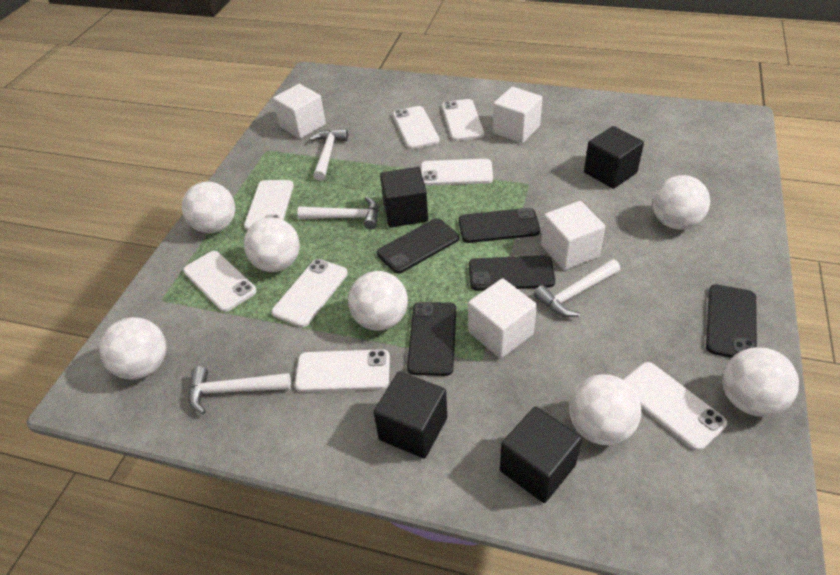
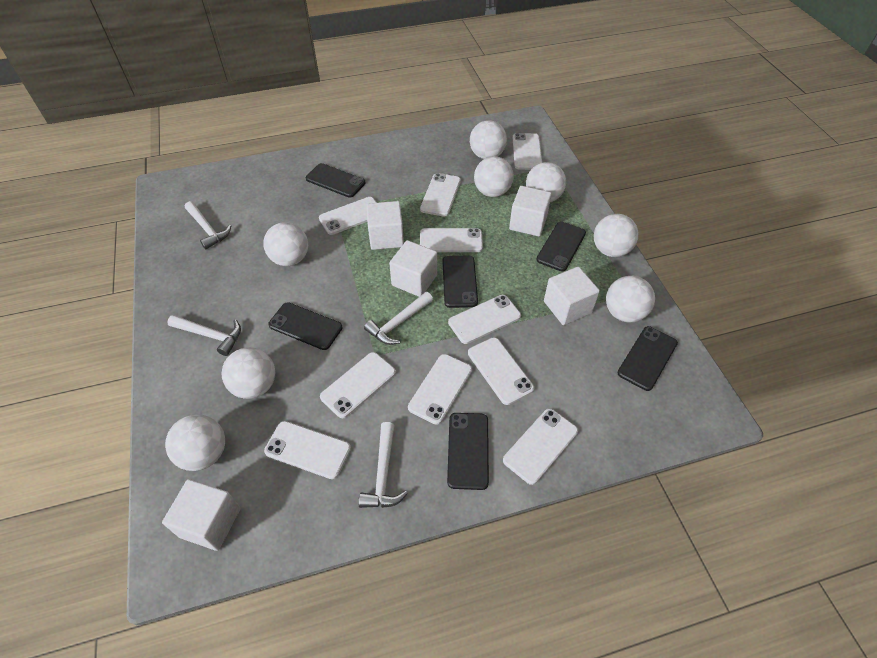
black cube: 4 -> 0
black phone: 5 -> 6
white ball: 7 -> 8
white cube: 4 -> 5
white phone: 8 -> 10

